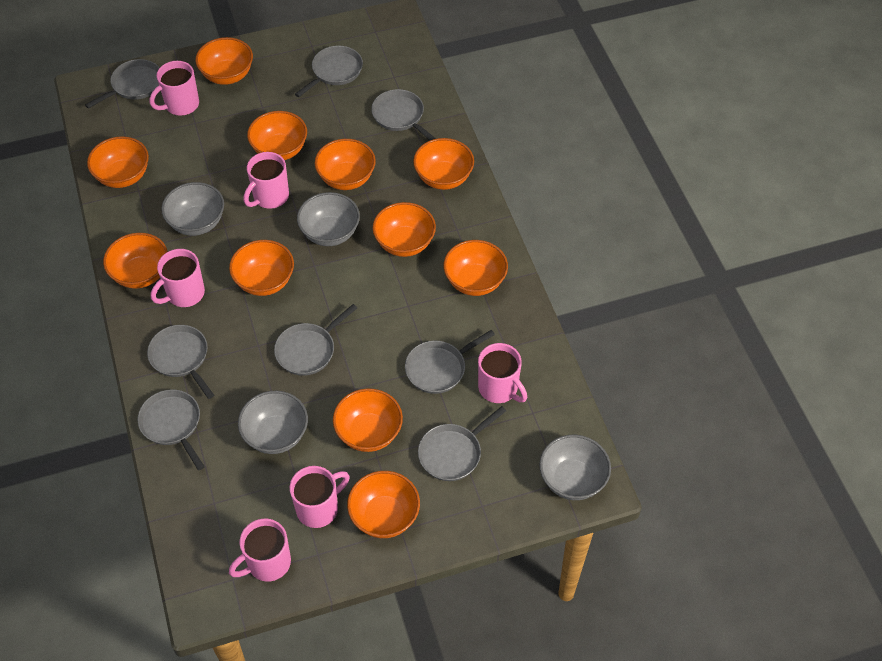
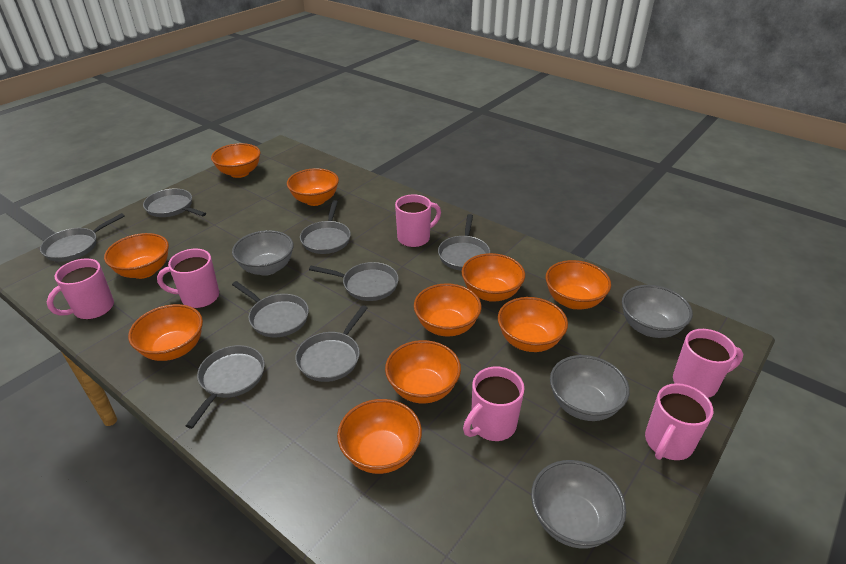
orange bowl: 11 -> 10

